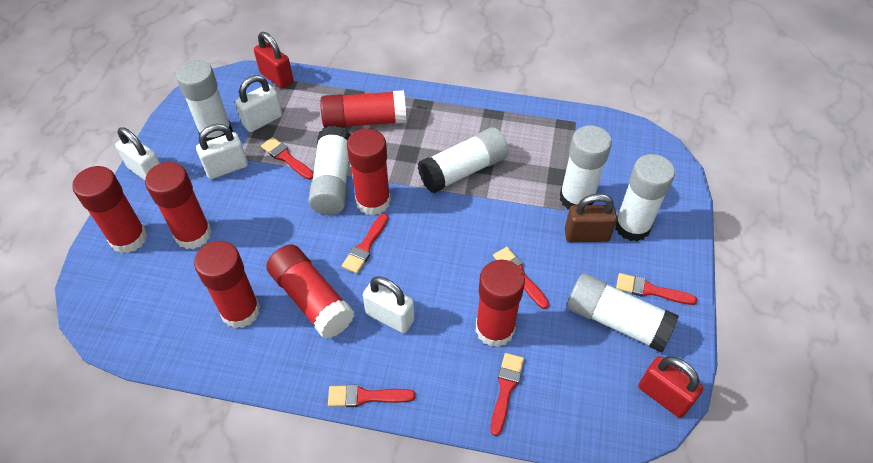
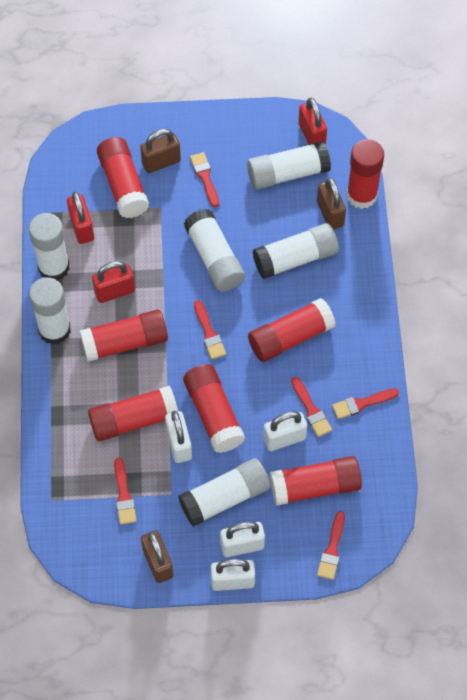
brown padlock: 1 -> 3
red padlock: 2 -> 3

